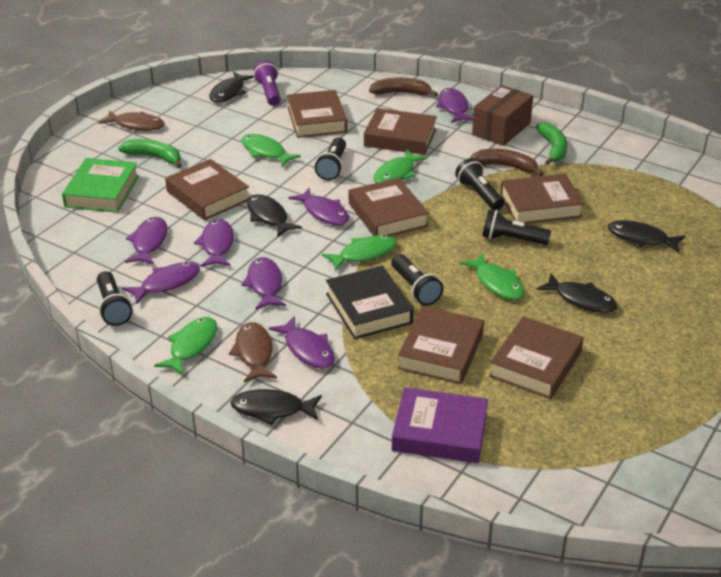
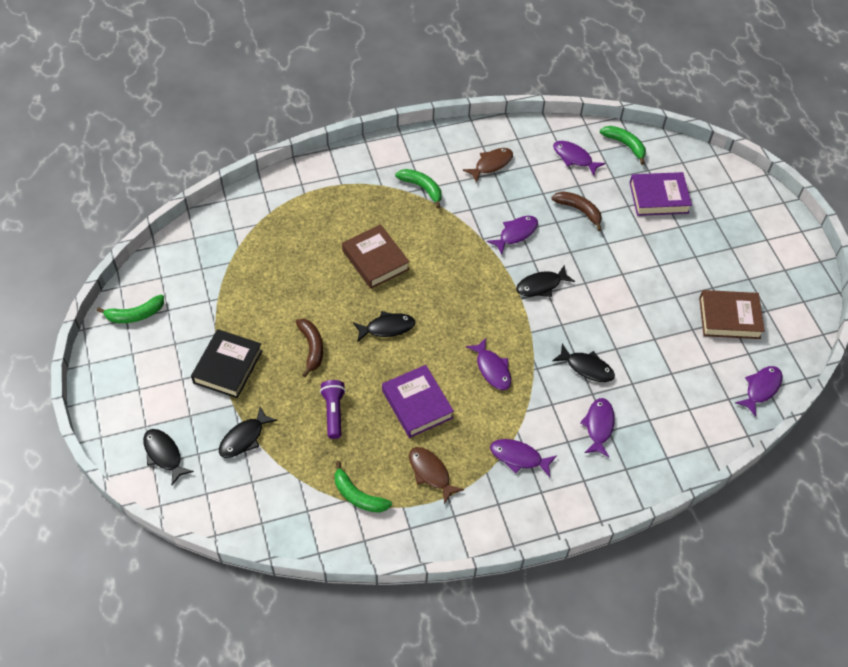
black flashlight: 5 -> 0
brown book: 7 -> 2
brown box: 1 -> 0
green banana: 2 -> 4
green book: 1 -> 0
green fish: 5 -> 0
purple book: 1 -> 2
purple fish: 7 -> 6

